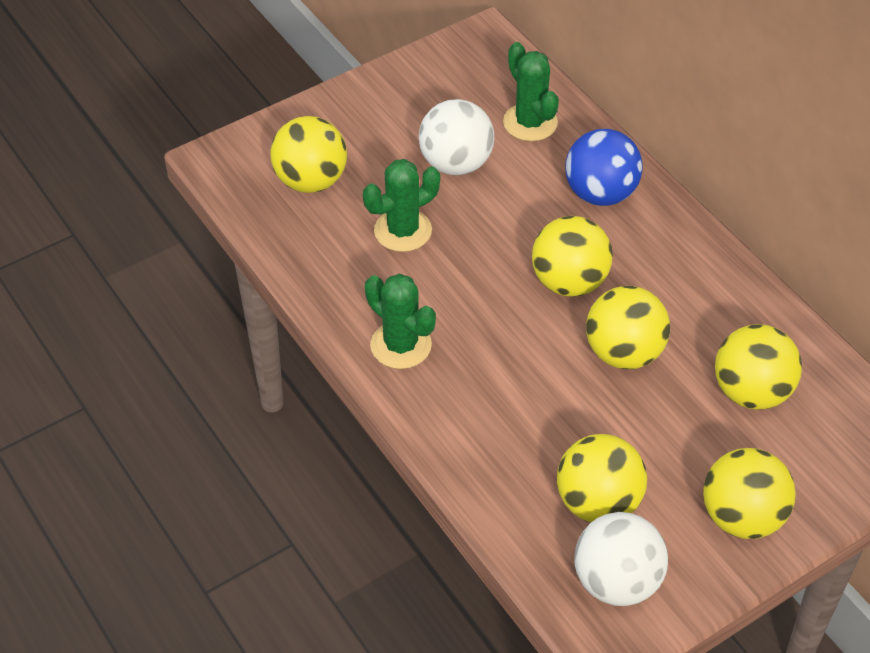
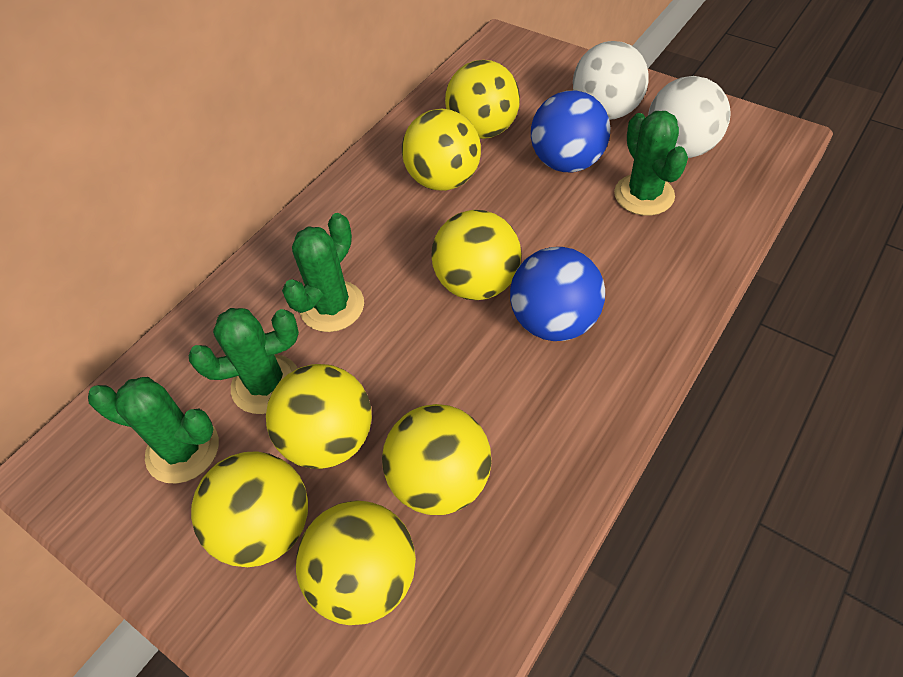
blue ball: 1 -> 2
green cactus: 3 -> 4
yellow ball: 6 -> 7

